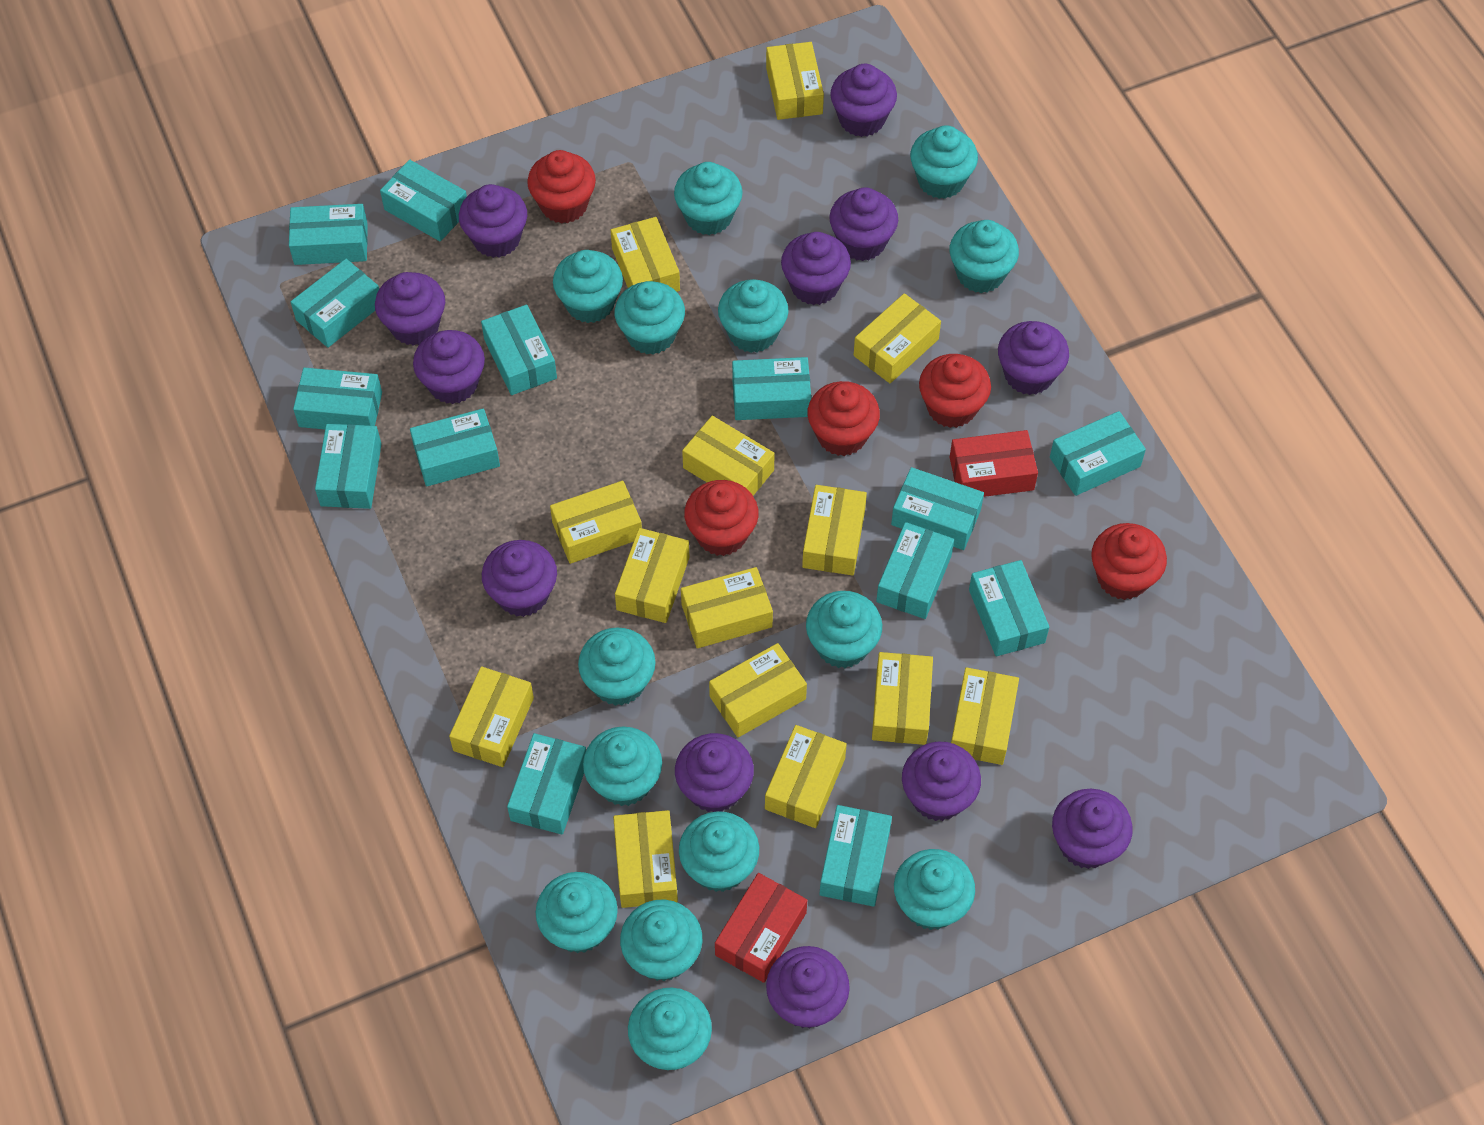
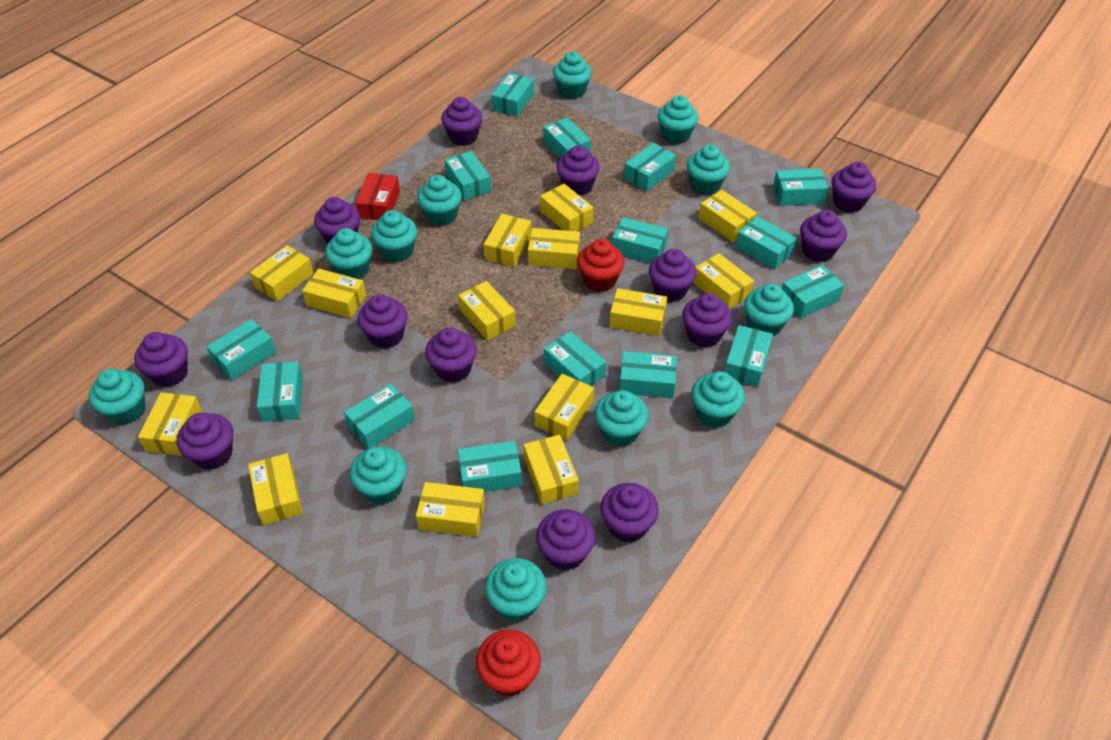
purple cupcake: 12 -> 13
red box: 2 -> 1
red cupcake: 5 -> 2
turquoise box: 14 -> 15
turquoise cupcake: 14 -> 12

